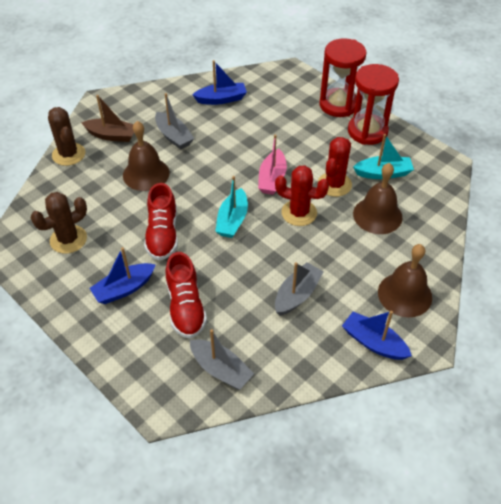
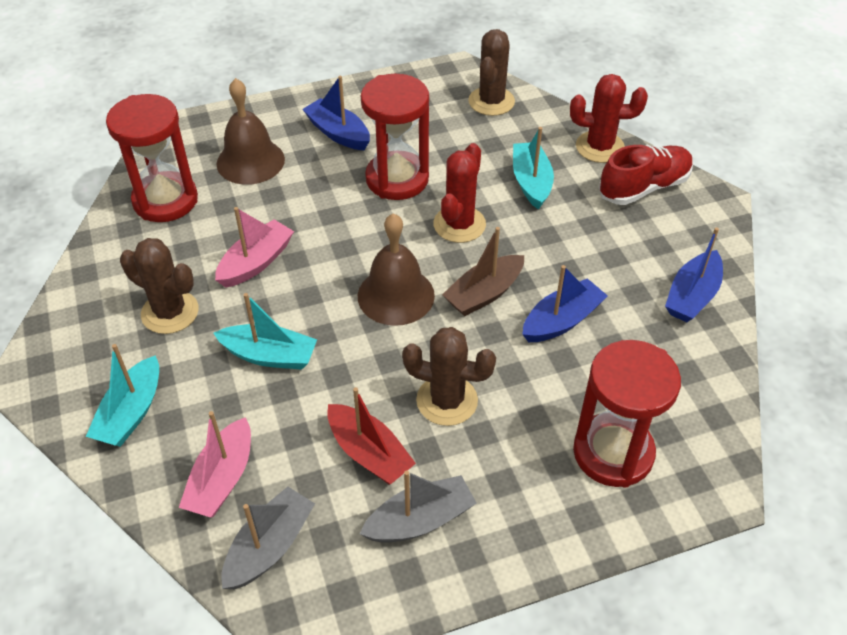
brown bell: 3 -> 2
brown cactus: 2 -> 3
grey boat: 3 -> 2
pink boat: 1 -> 2
red boat: 0 -> 1
red hourglass: 2 -> 3
red shoe: 2 -> 1
turquoise boat: 2 -> 3

